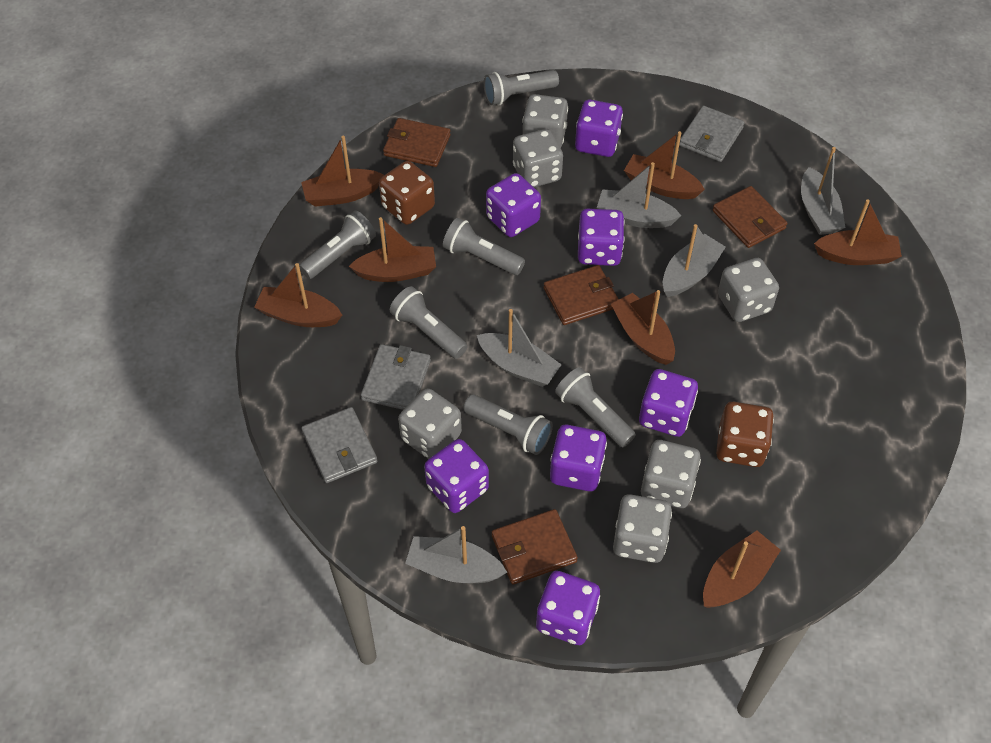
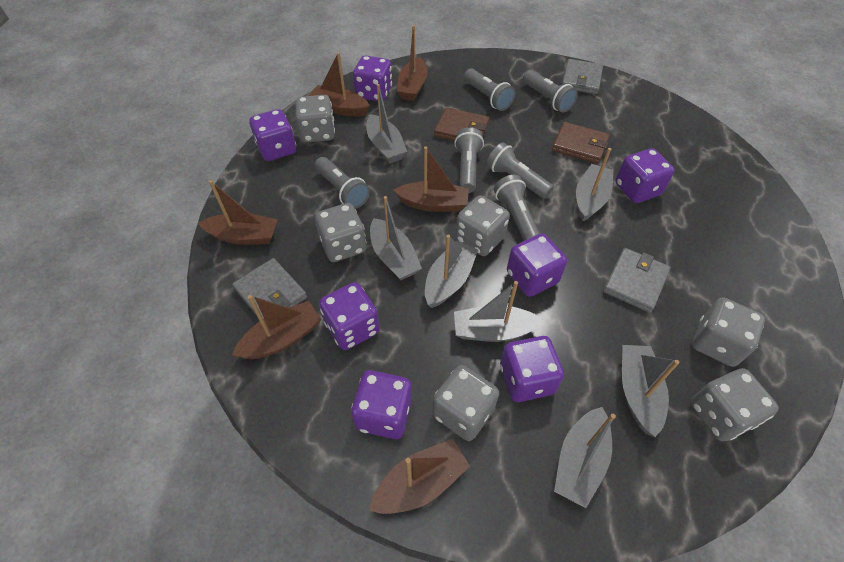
brown boat: 7 -> 6
brown dice: 2 -> 0
brown wallet: 4 -> 2
grey boat: 5 -> 7

